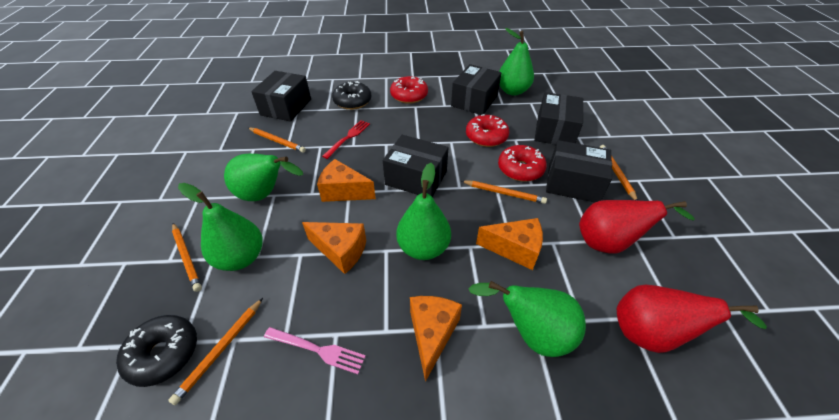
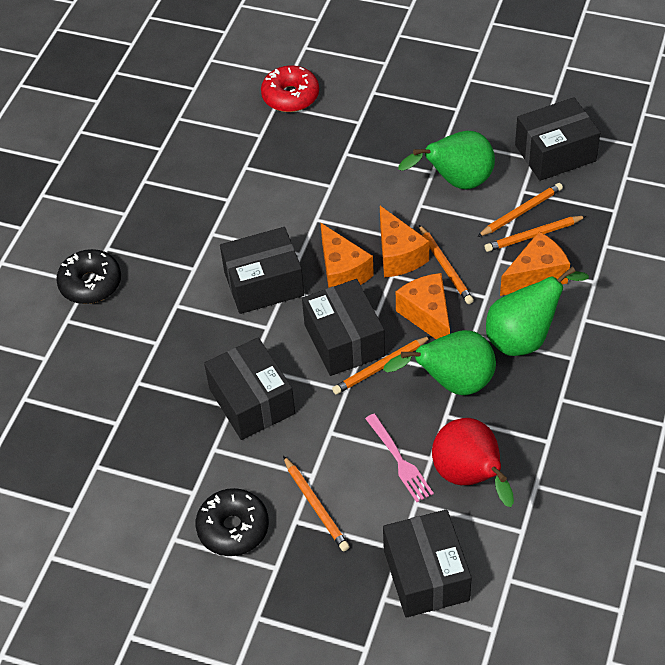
green pear: 5 -> 3
red donut: 3 -> 1
red fork: 1 -> 0
red pear: 2 -> 1

